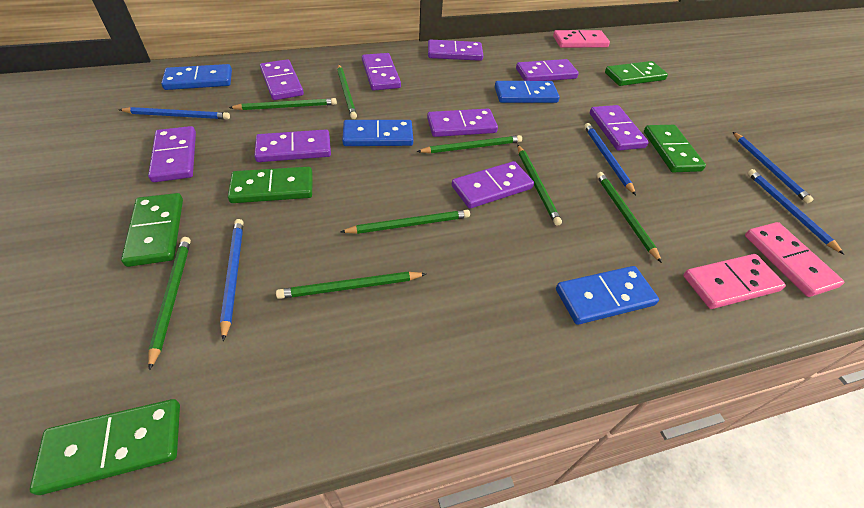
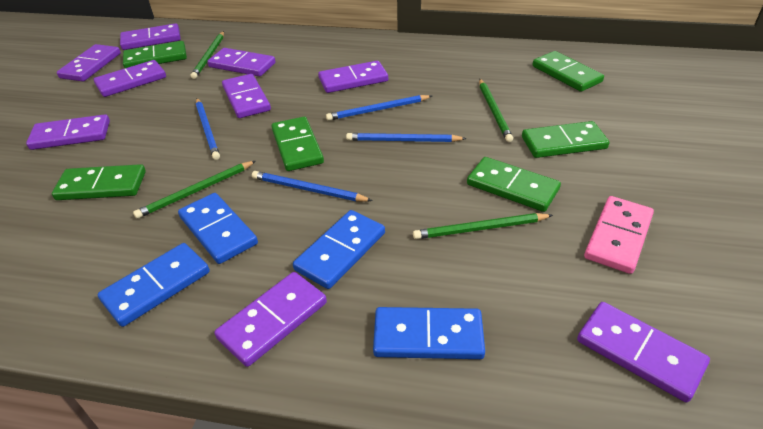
blue pencil: 5 -> 4
green domino: 5 -> 6
green pencil: 8 -> 4
pink domino: 3 -> 1

